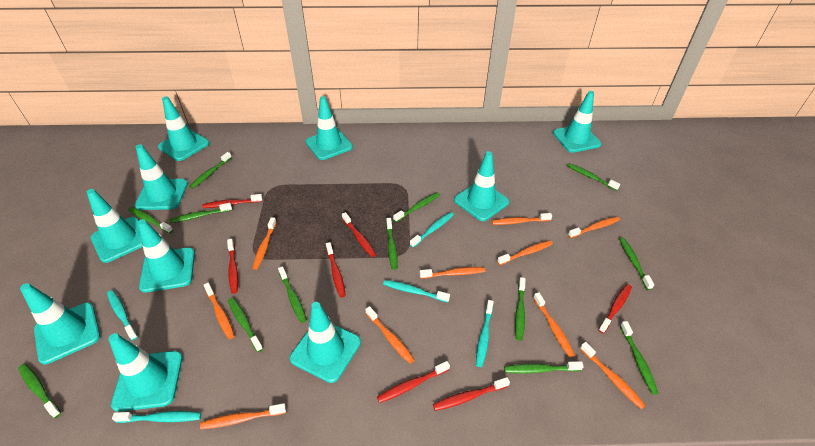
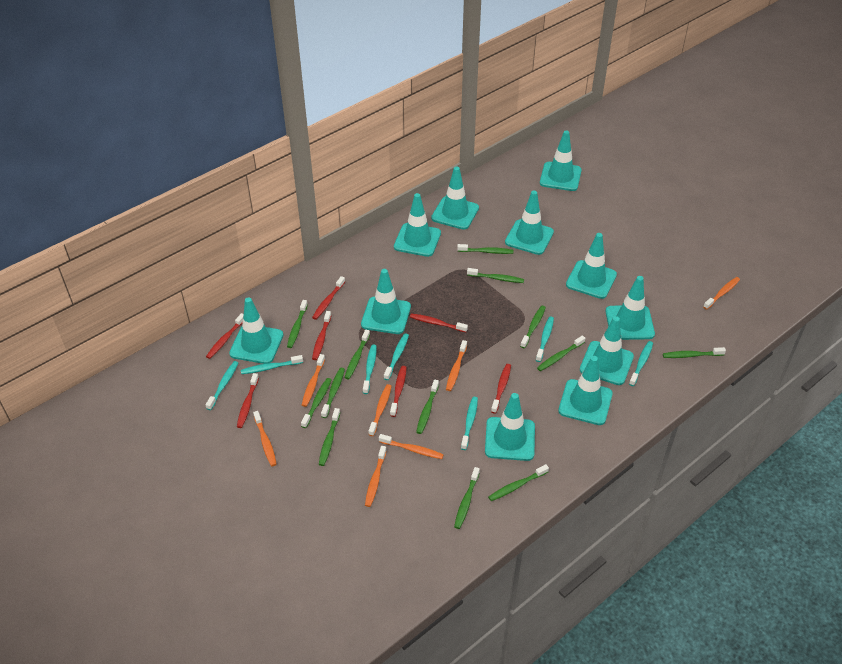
orange toothbrush: 10 -> 7
turquoise toothbrush: 5 -> 7
turquoise traffic cone: 10 -> 11

